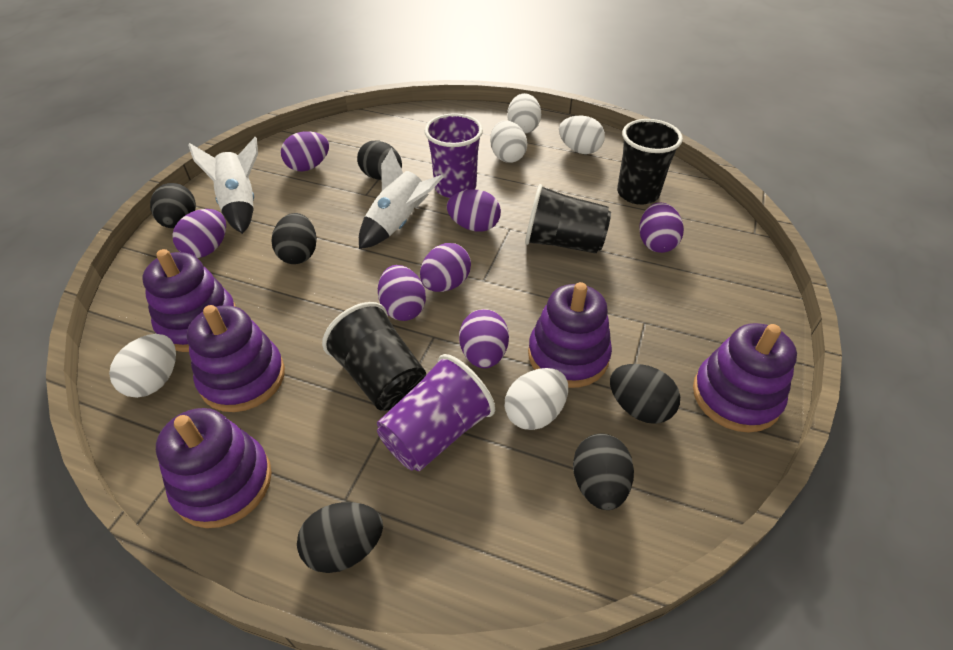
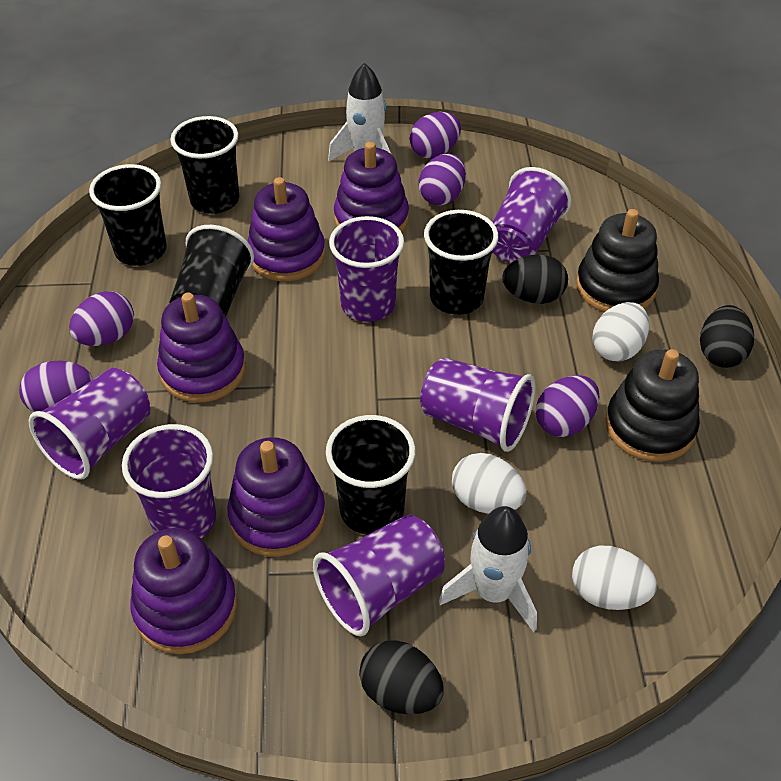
black cup: 3 -> 5
black egg: 6 -> 3
black stacking toy: 0 -> 2
purple cup: 2 -> 6
purple egg: 7 -> 5
white egg: 5 -> 3

